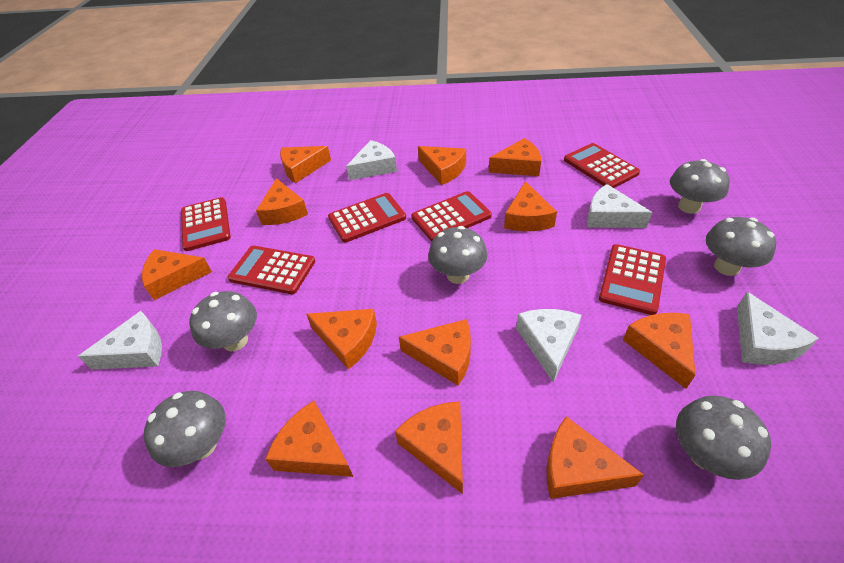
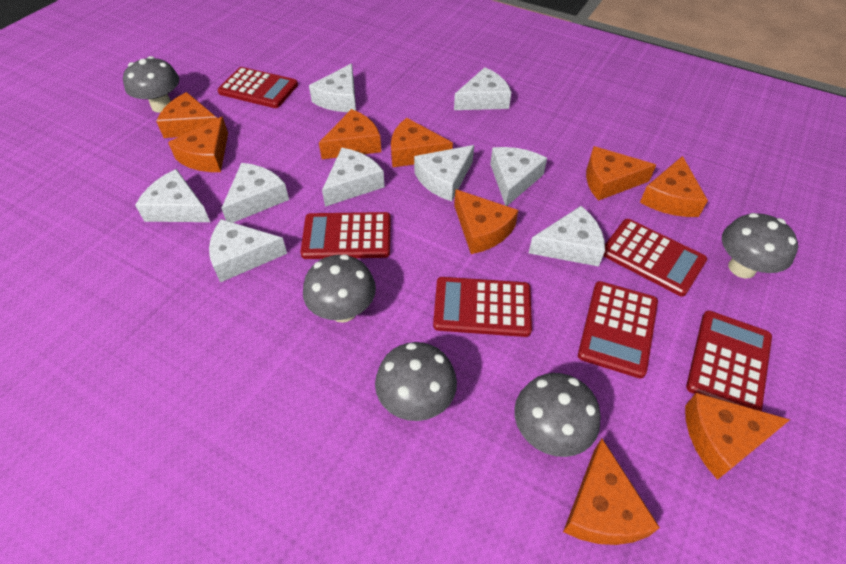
grey mushroom: 6 -> 5
orange cheese: 12 -> 9
white cheese: 5 -> 9

